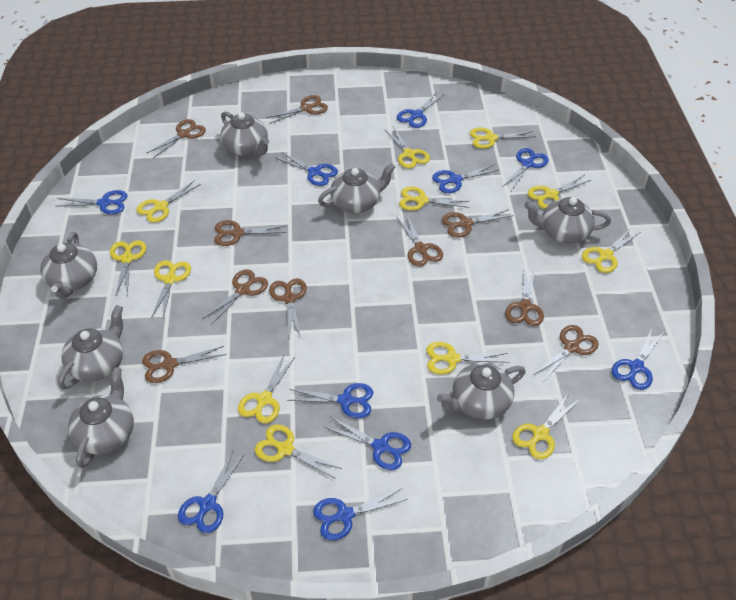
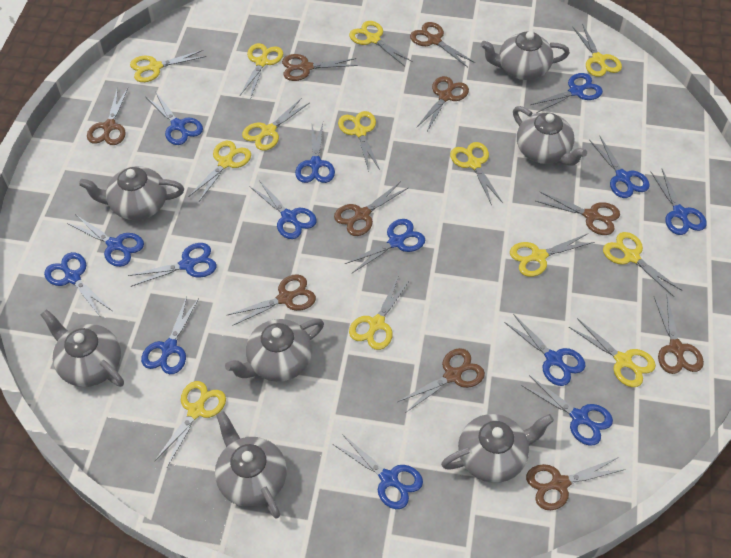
blue scissors: 10 -> 14
yellow scissors: 12 -> 13

